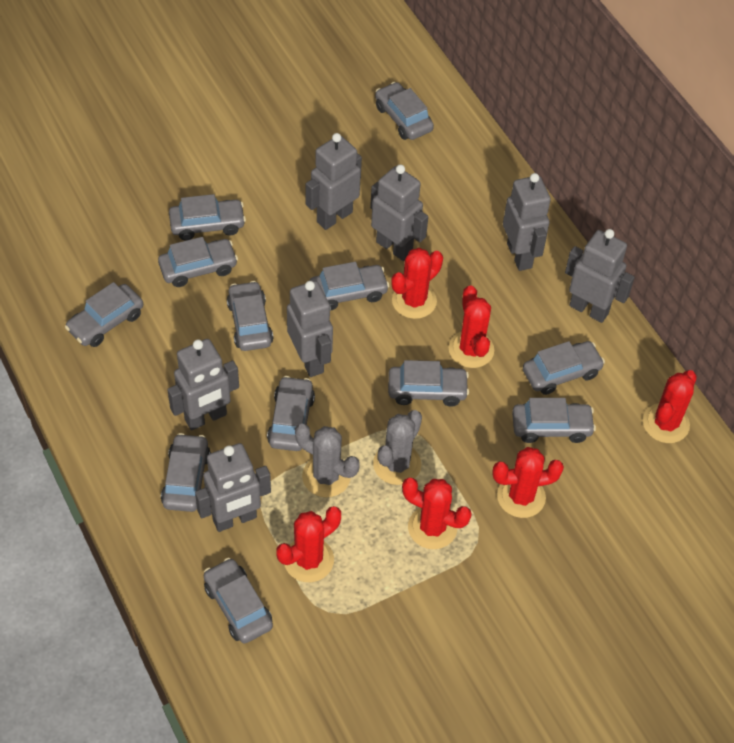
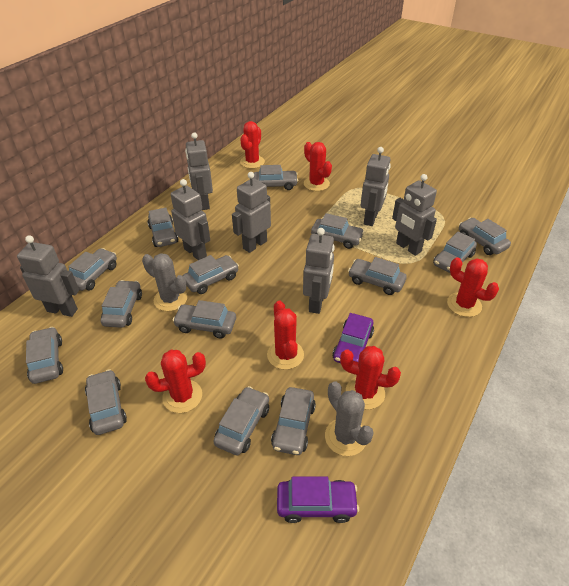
grey car: 12 -> 14
purple car: 0 -> 2

